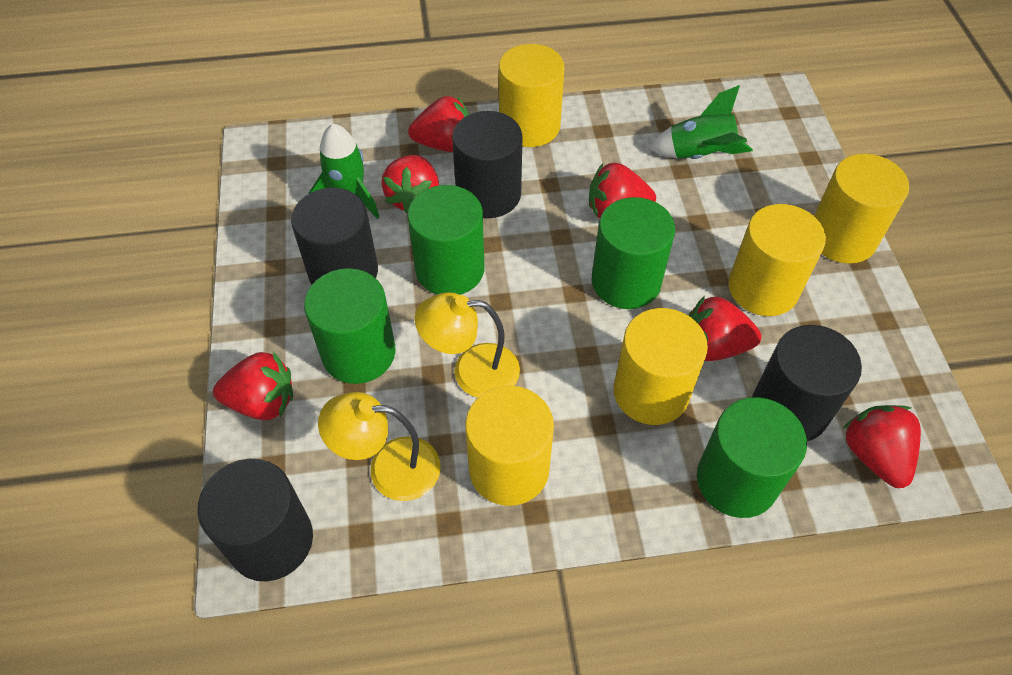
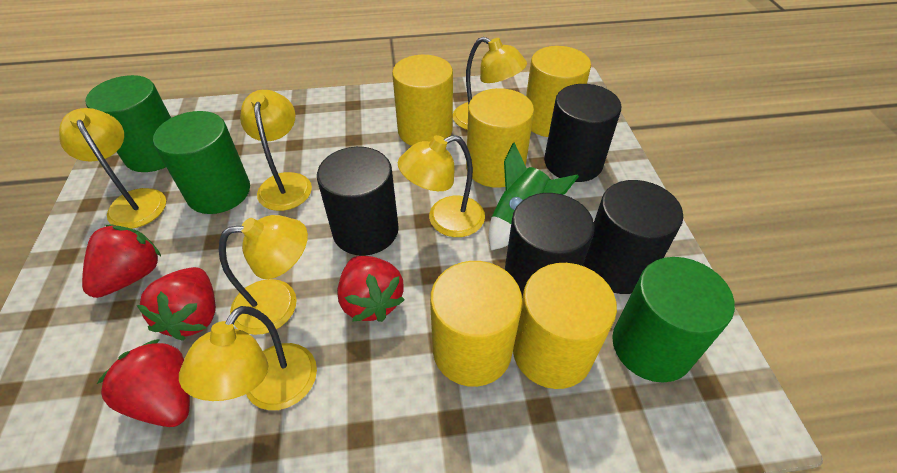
green cylinder: 4 -> 3
green rocket: 2 -> 1
red strawberry: 6 -> 4
yellow lamp: 2 -> 6

